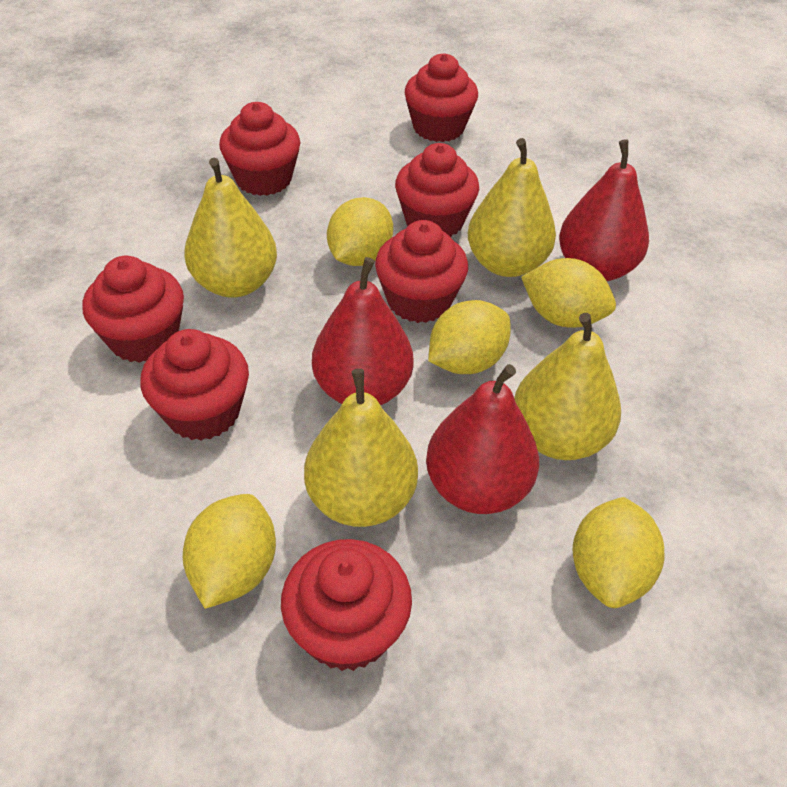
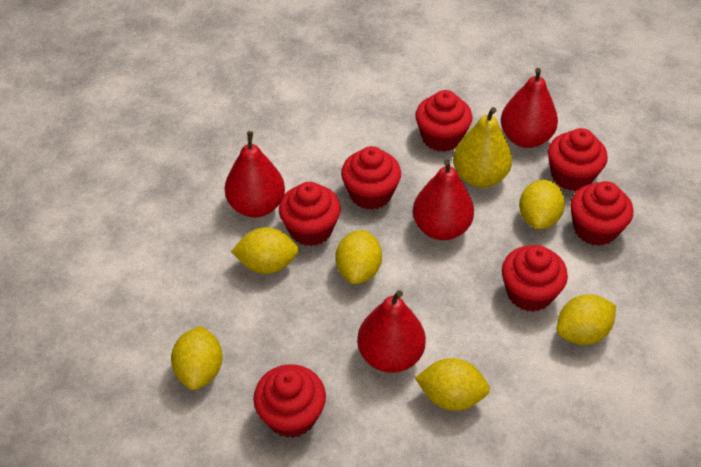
red pear: 3 -> 4
yellow lemon: 5 -> 6
yellow pear: 4 -> 1

